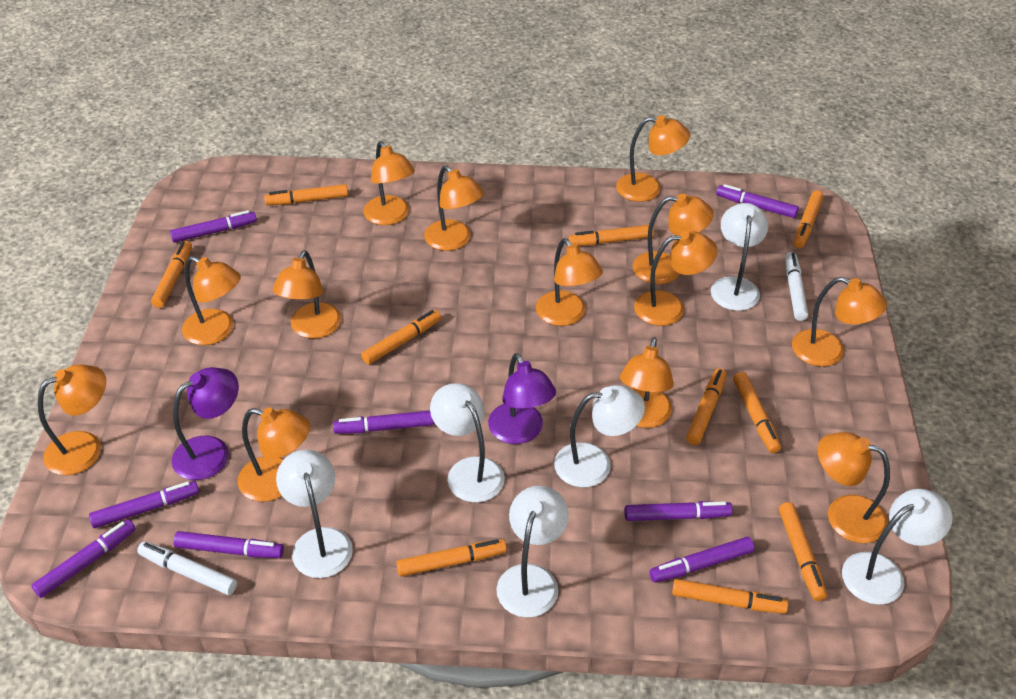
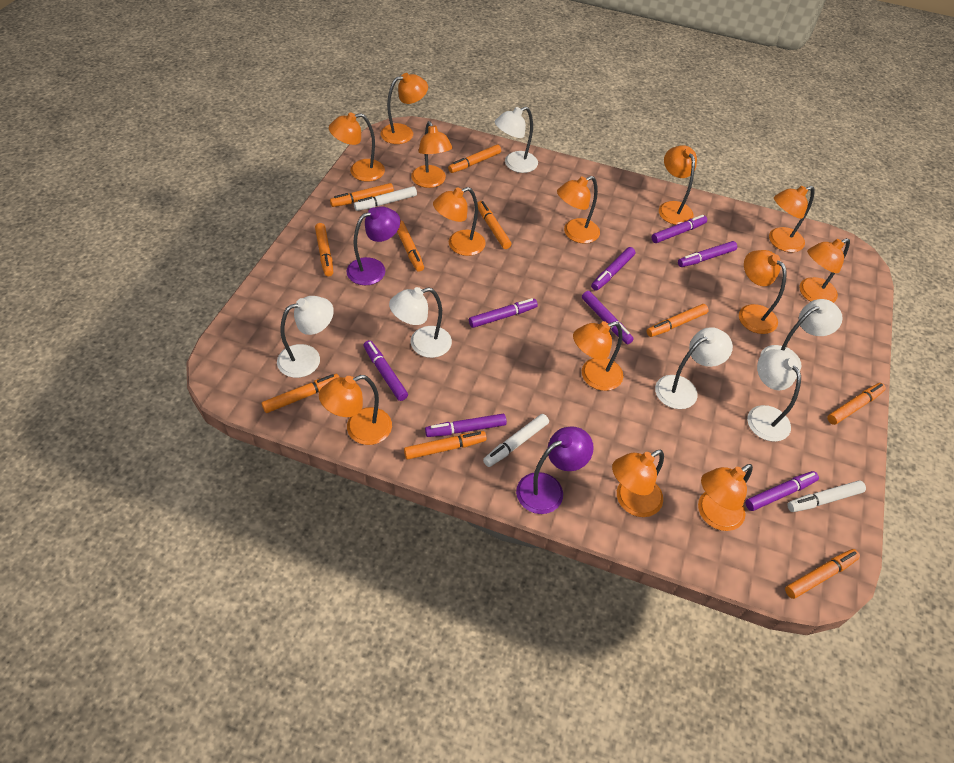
white marker: 2 -> 3

